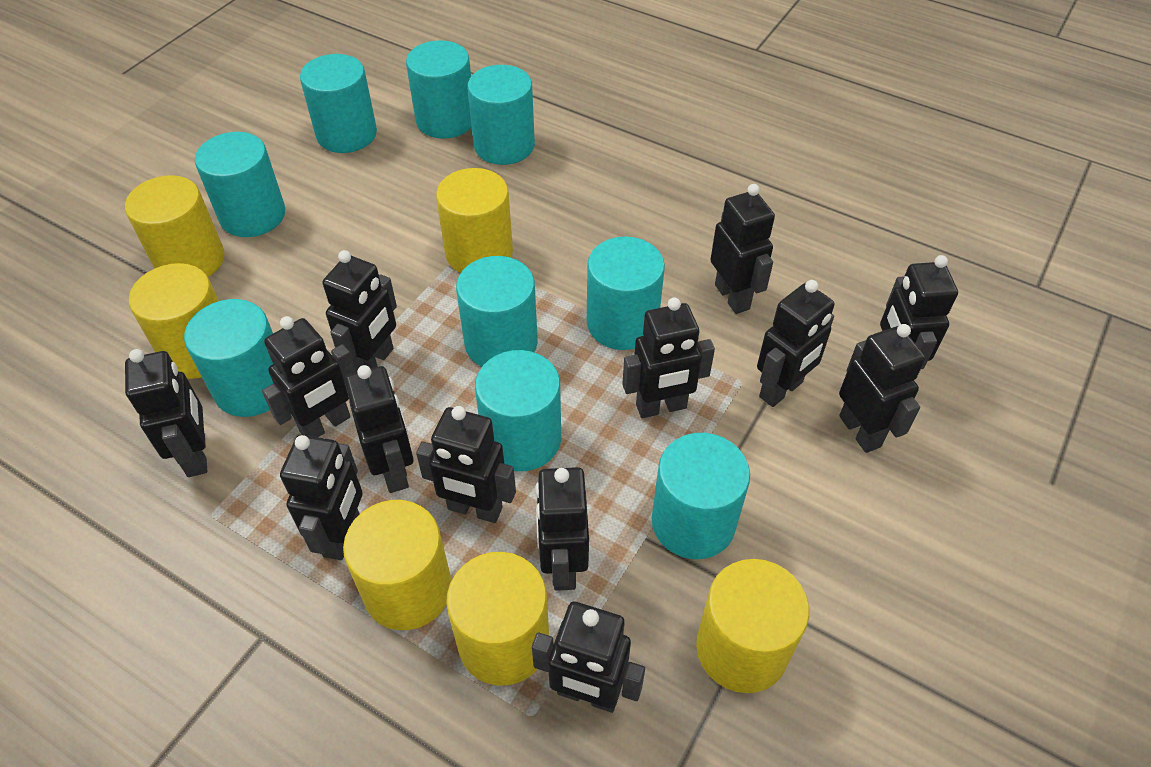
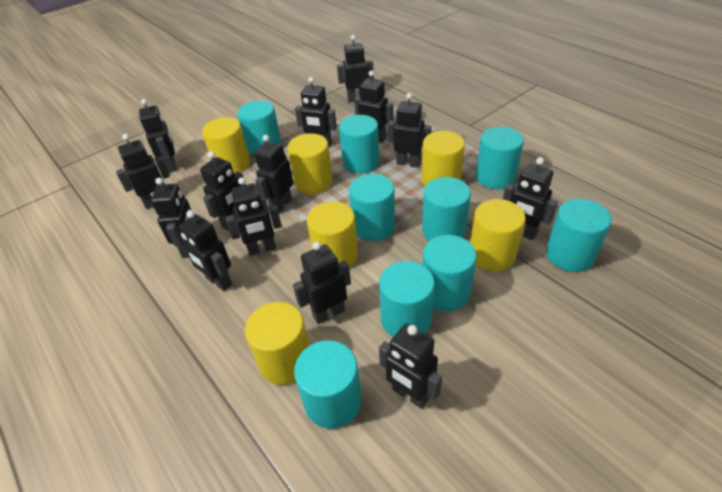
black robot: 13 -> 14

